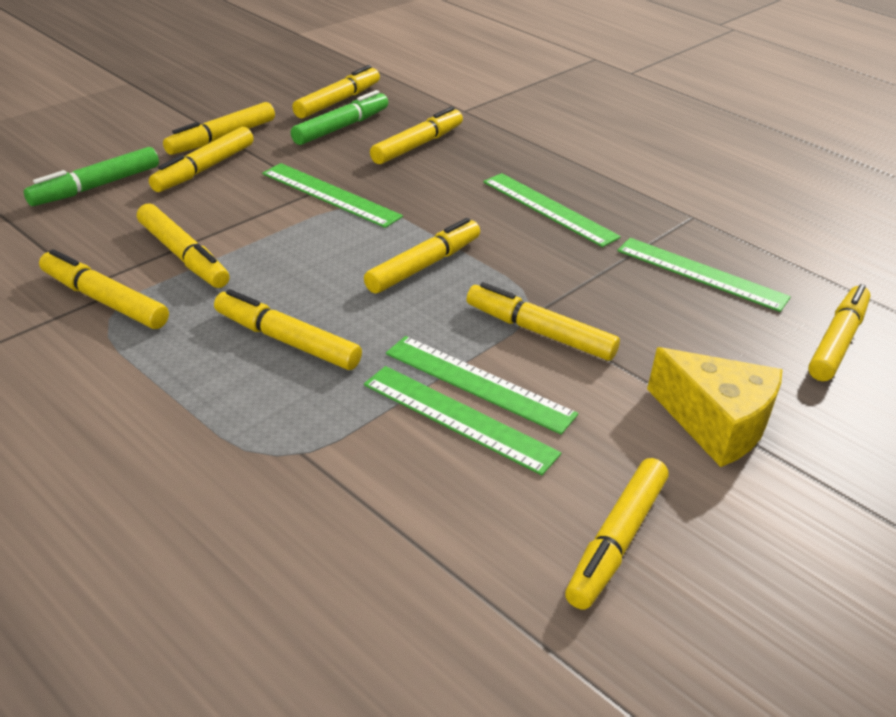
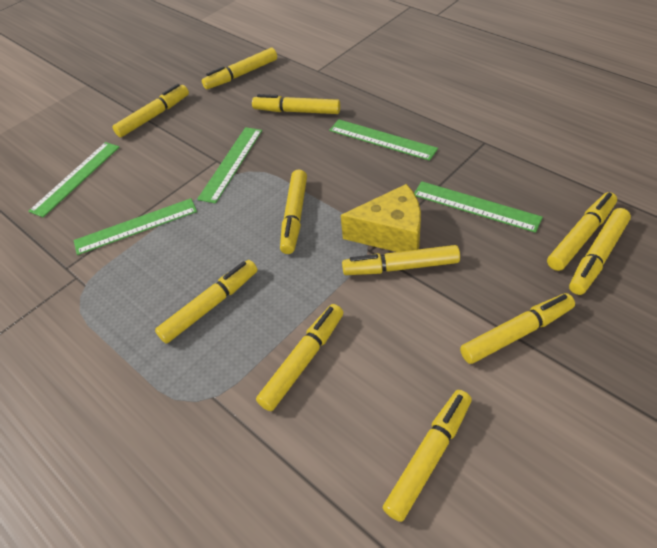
green marker: 2 -> 0

